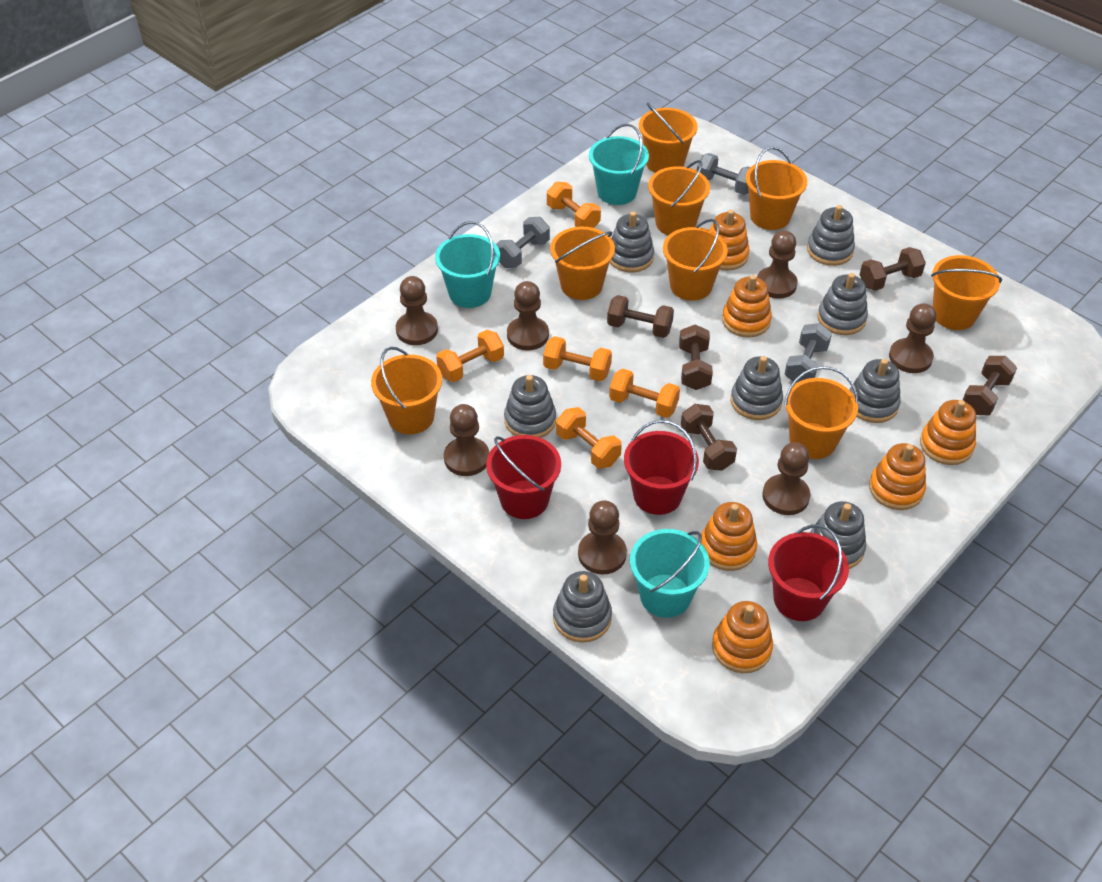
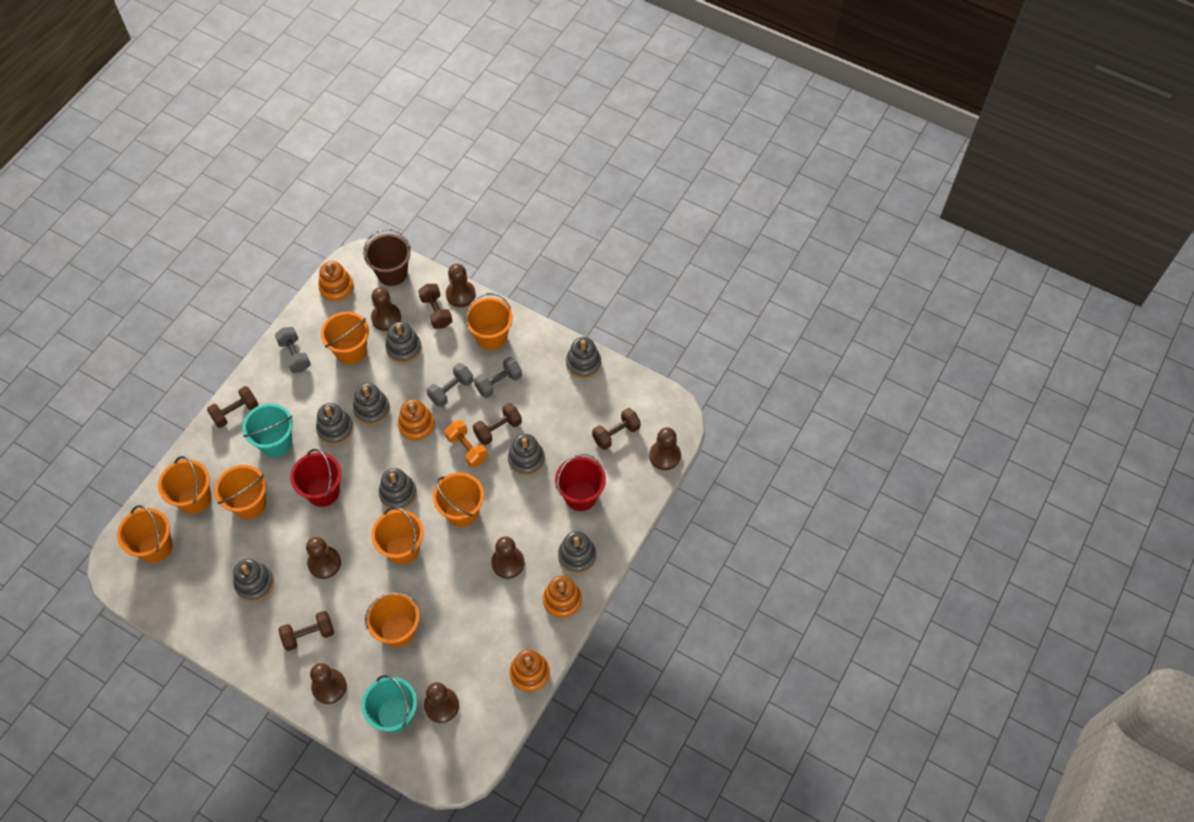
brown bucket: 0 -> 1
orange dumbbell: 5 -> 1
orange stacking toy: 6 -> 4
red bucket: 3 -> 2
turquoise bucket: 3 -> 2

